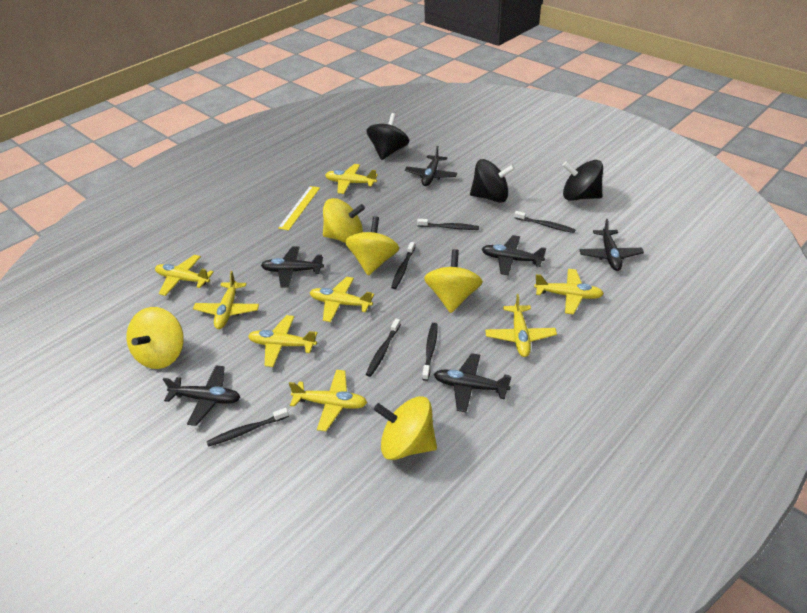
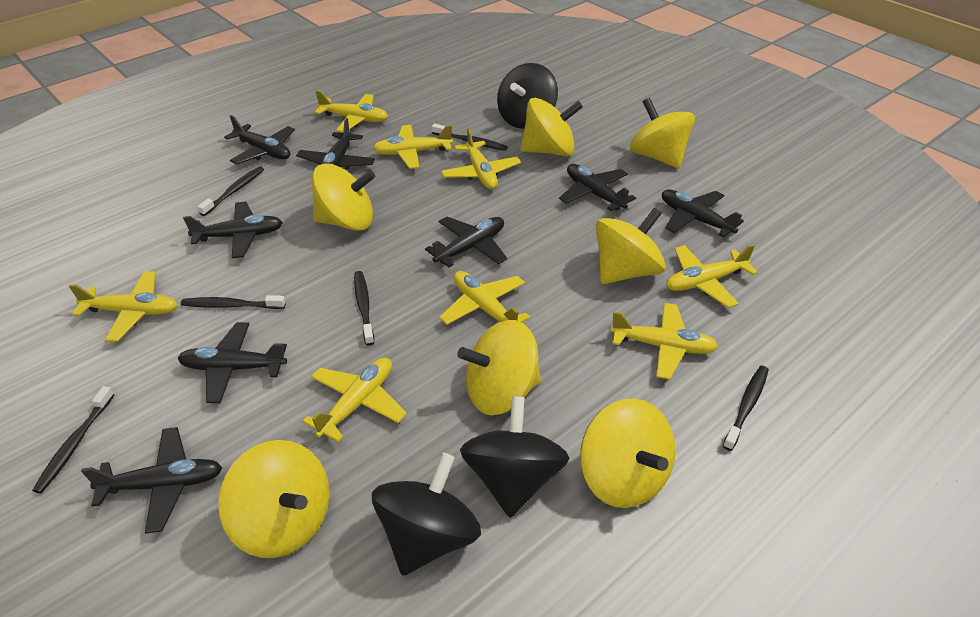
black plane: 6 -> 8
yellow ruler: 1 -> 0
yellow spinning top: 5 -> 7

